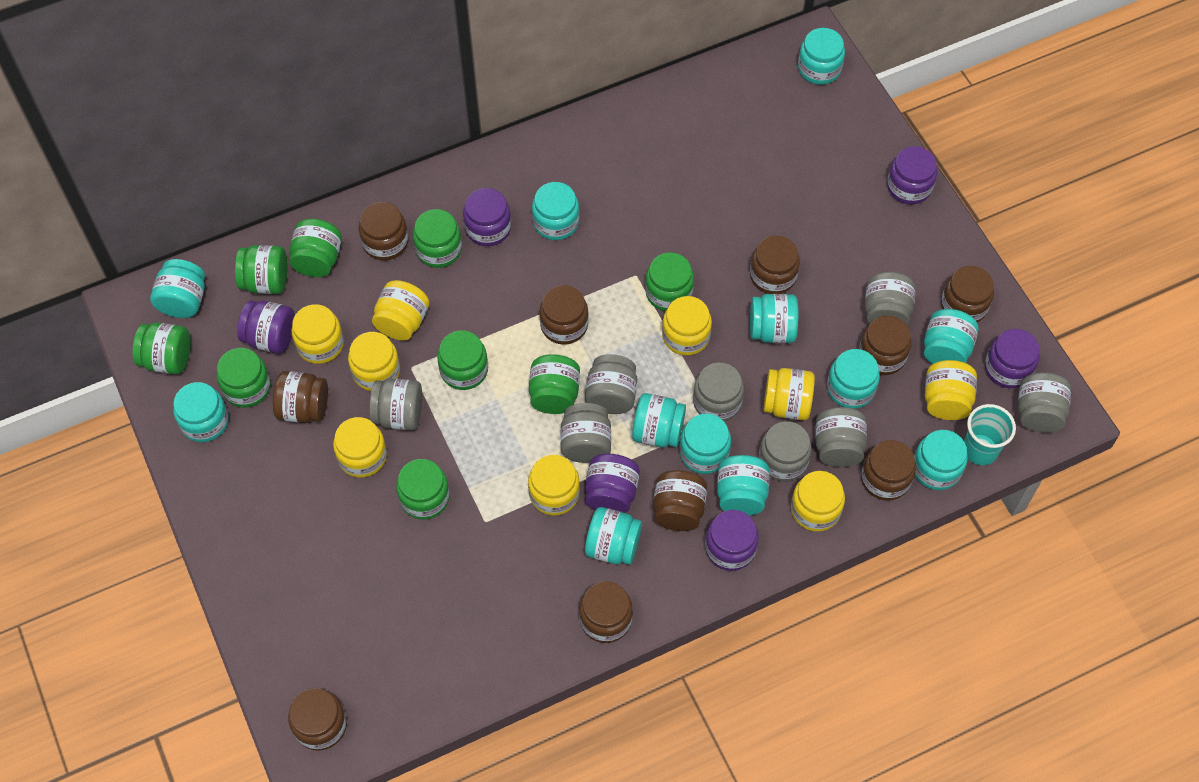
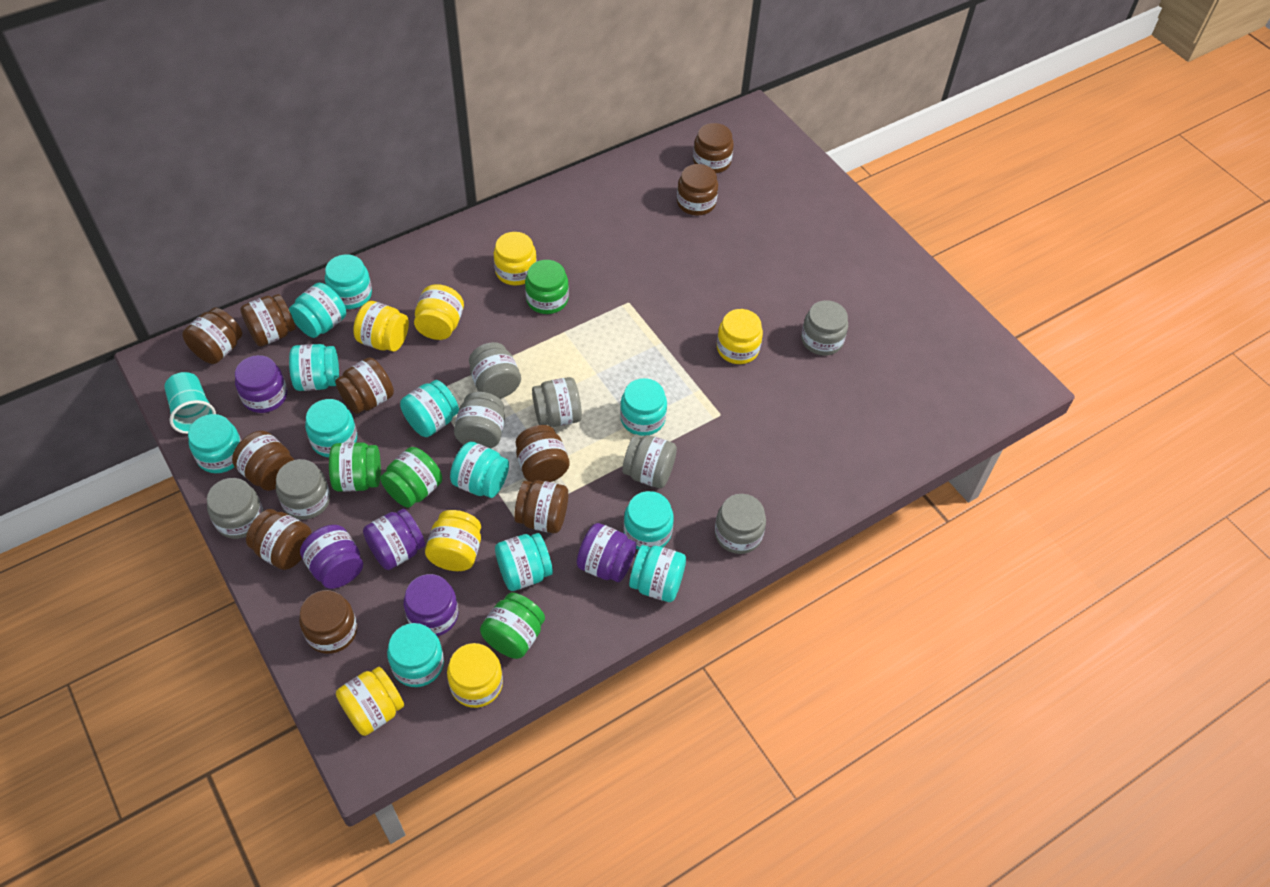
green jar: 9 -> 4
purple jar: 6 -> 5
yellow jar: 9 -> 7

